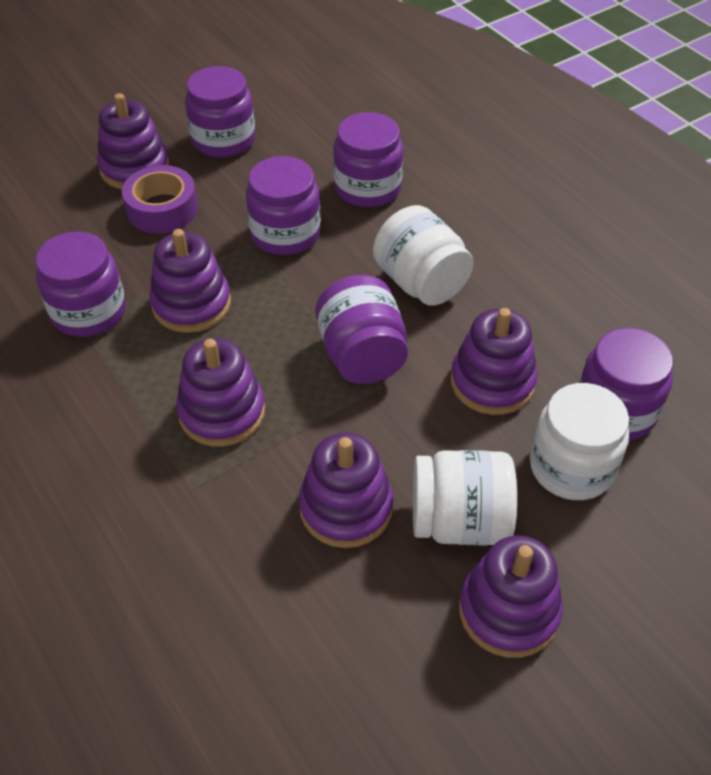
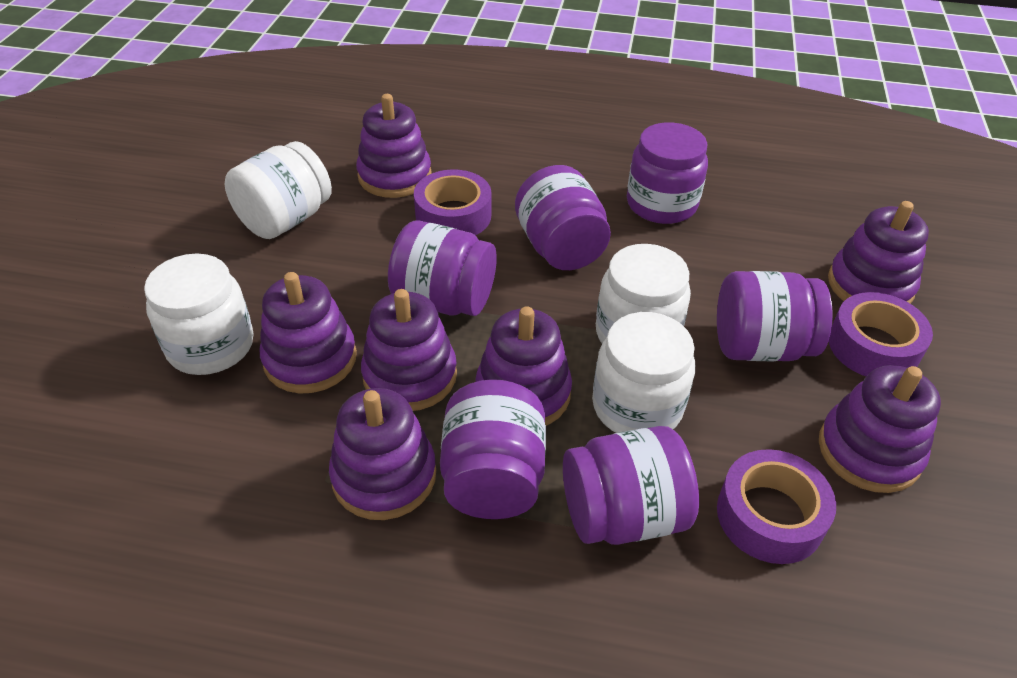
purple stacking toy: 6 -> 7
purple tape: 1 -> 3
white jar: 3 -> 4

